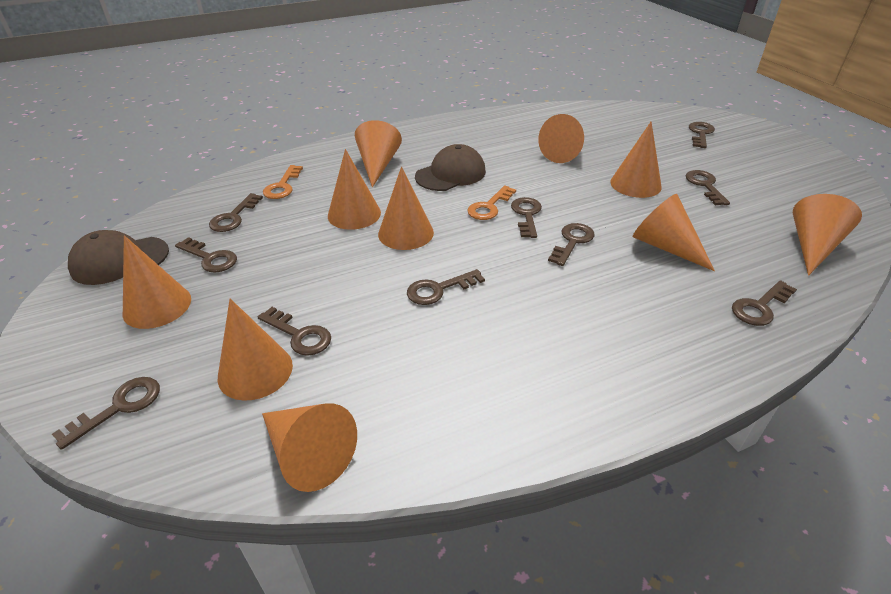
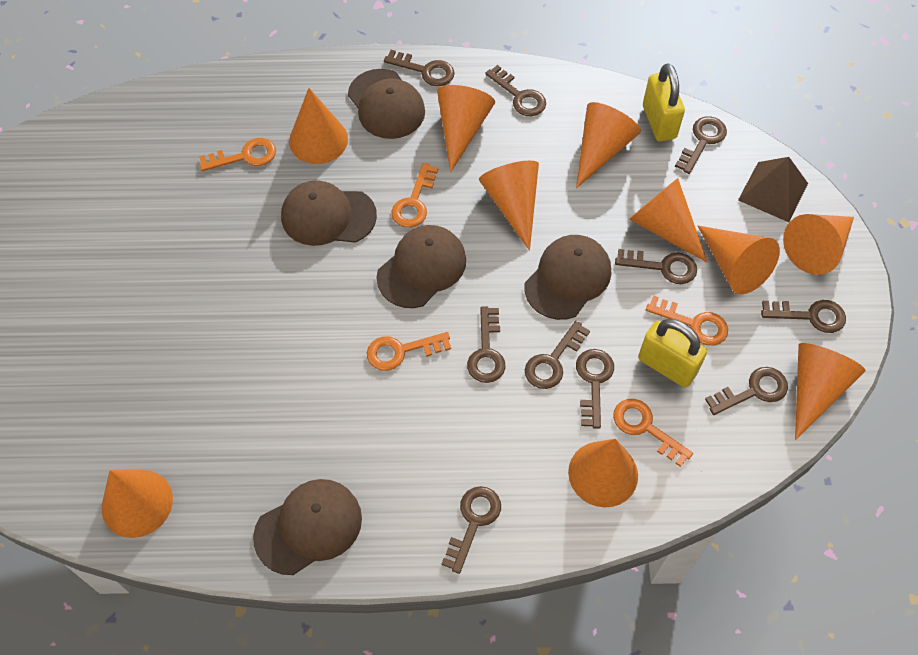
brown cap: 2 -> 5
brown pyramid: 0 -> 1
orange key: 2 -> 5
yellow padlock: 0 -> 2

